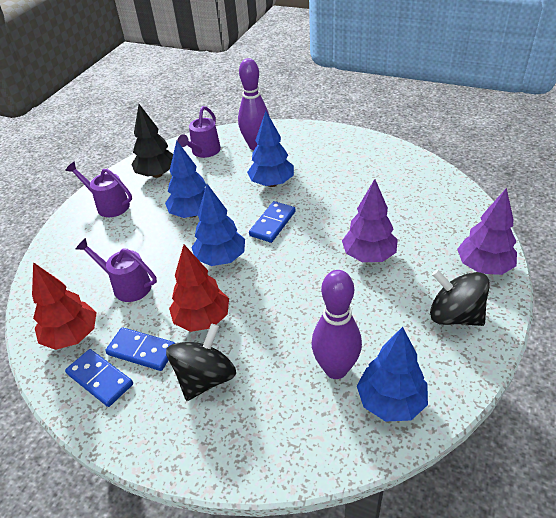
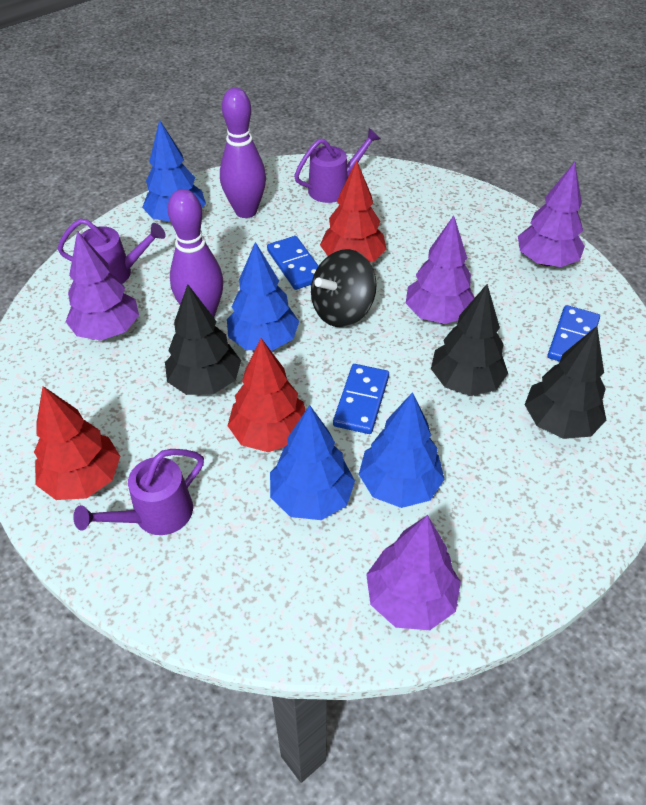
black spinning top: 2 -> 1
black tree: 1 -> 3
purple tree: 2 -> 4
red tree: 2 -> 3

